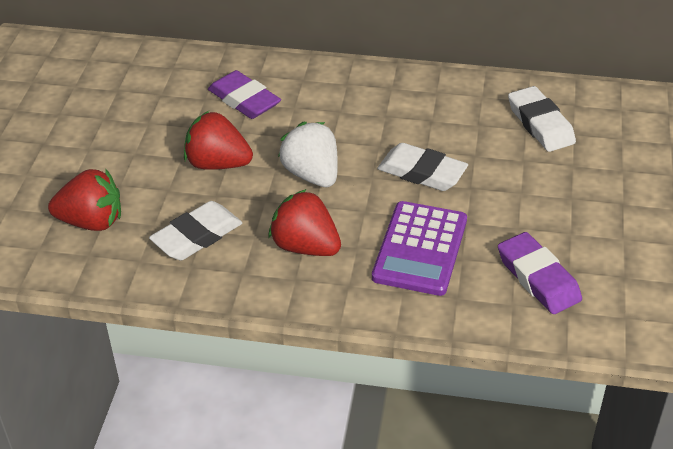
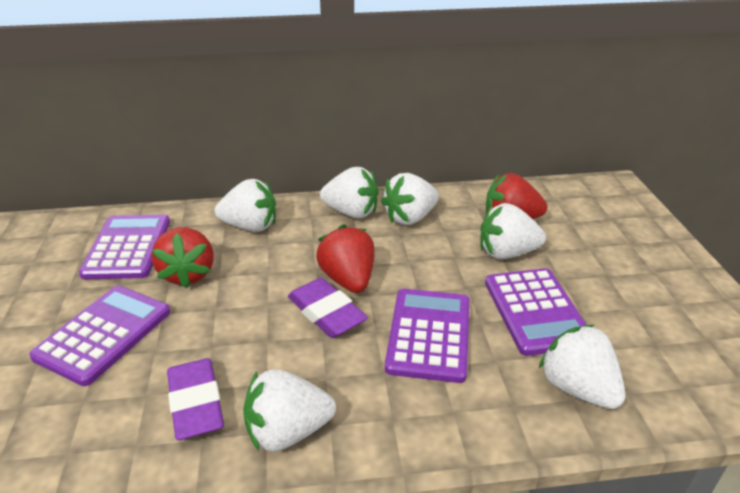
purple calculator: 1 -> 4
white eraser: 3 -> 0
white strawberry: 1 -> 6

